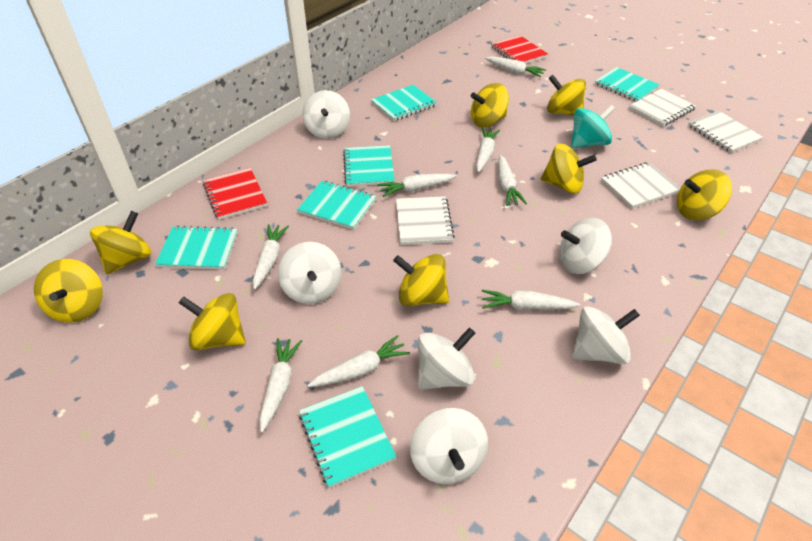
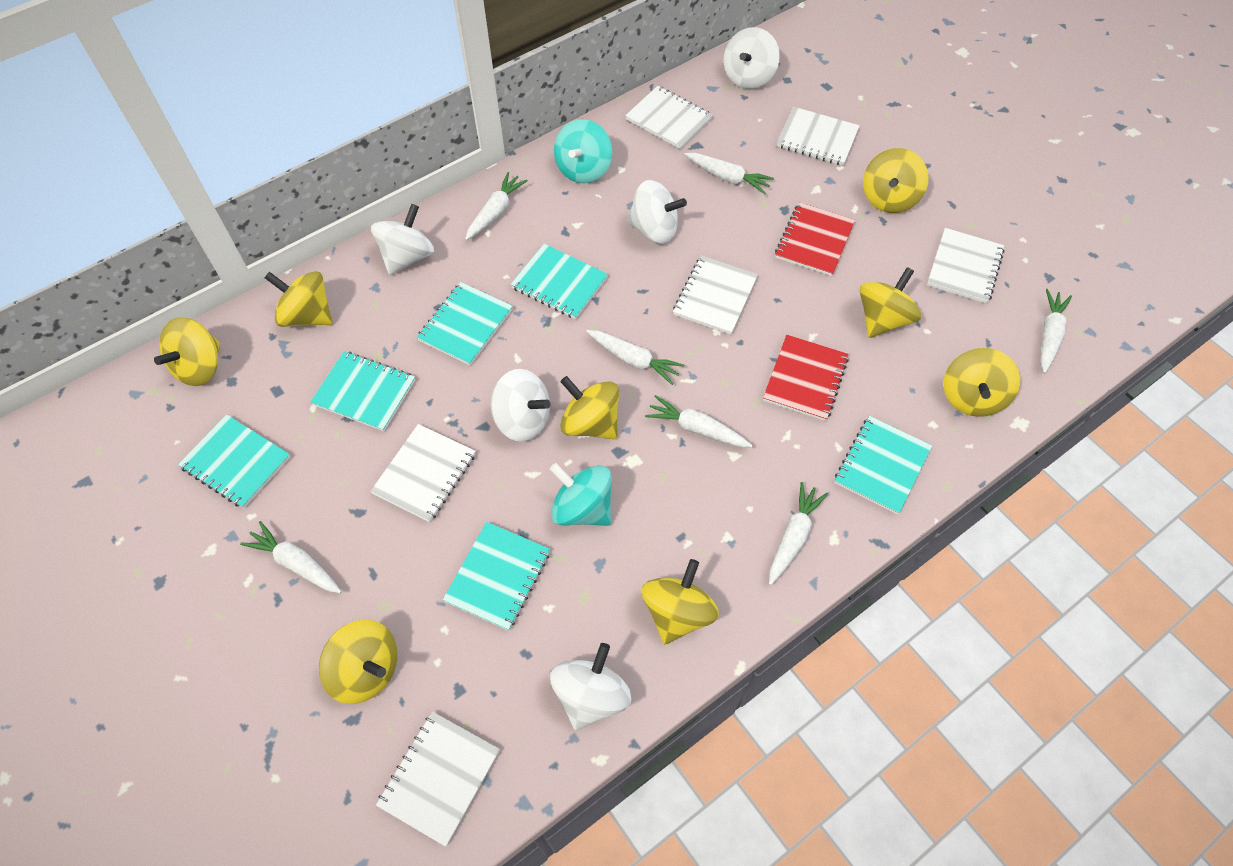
turquoise spinning top: 1 -> 2
white carrot: 8 -> 7
white notebook: 4 -> 6
white spinning top: 6 -> 5

